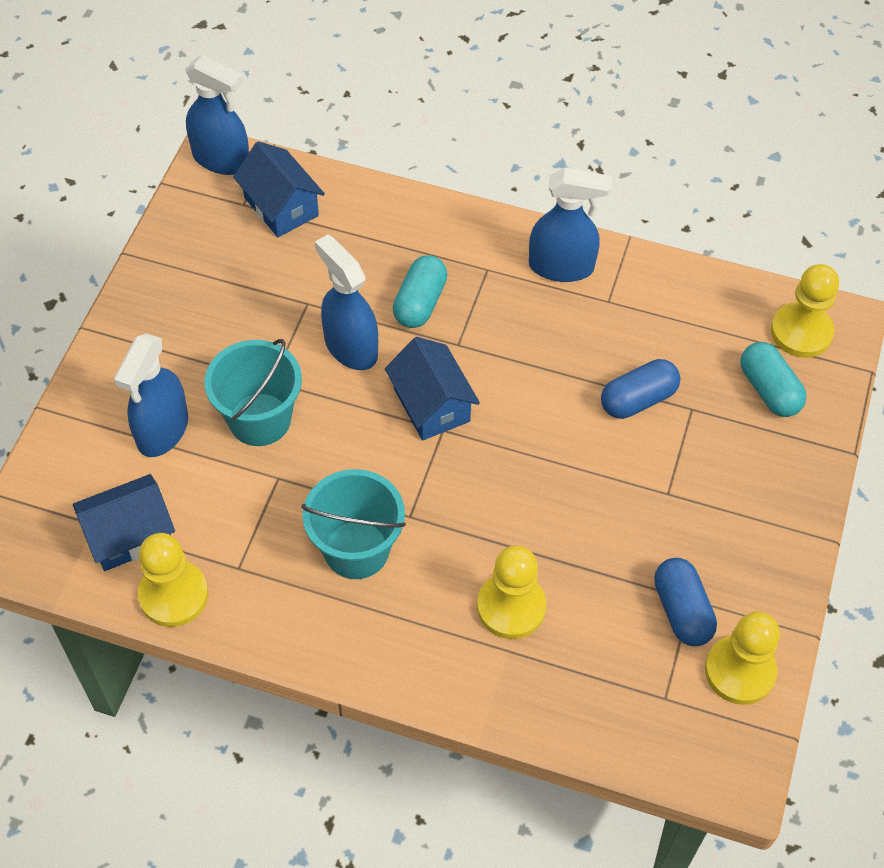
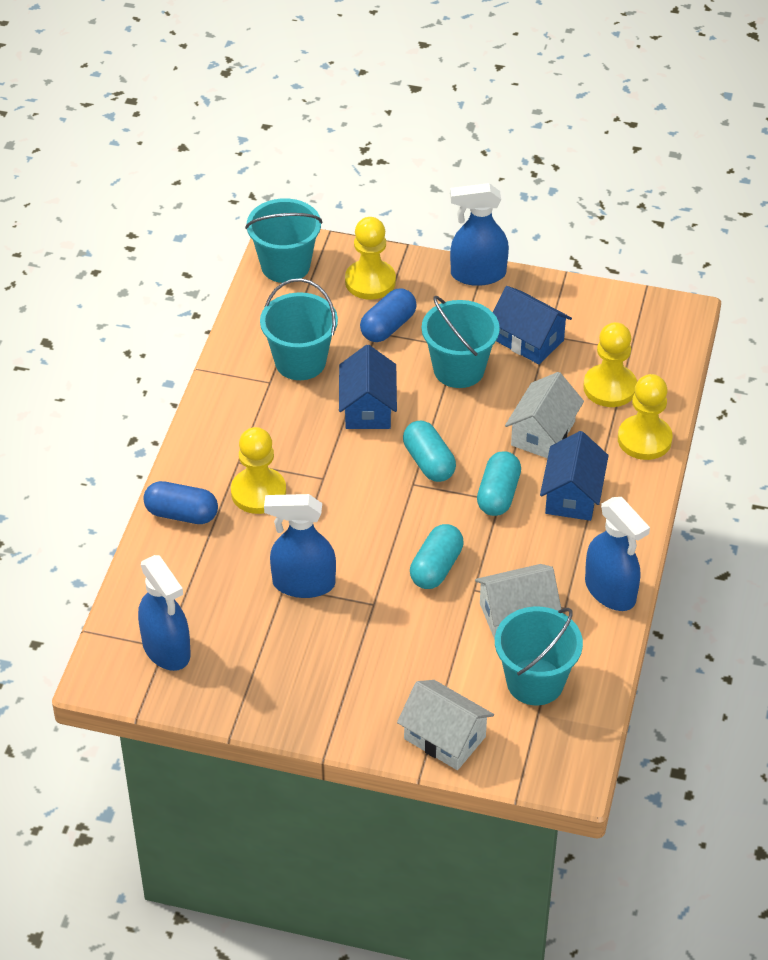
turquoise bucket: 2 -> 4
turquoise capsule: 2 -> 3
white house: 0 -> 3

